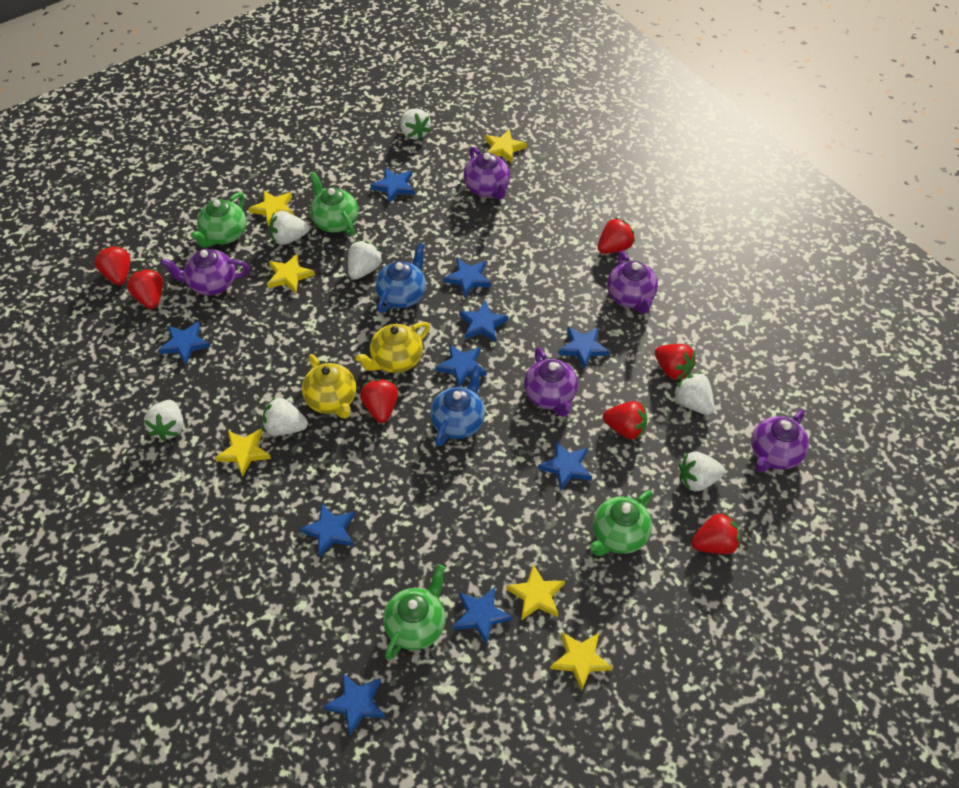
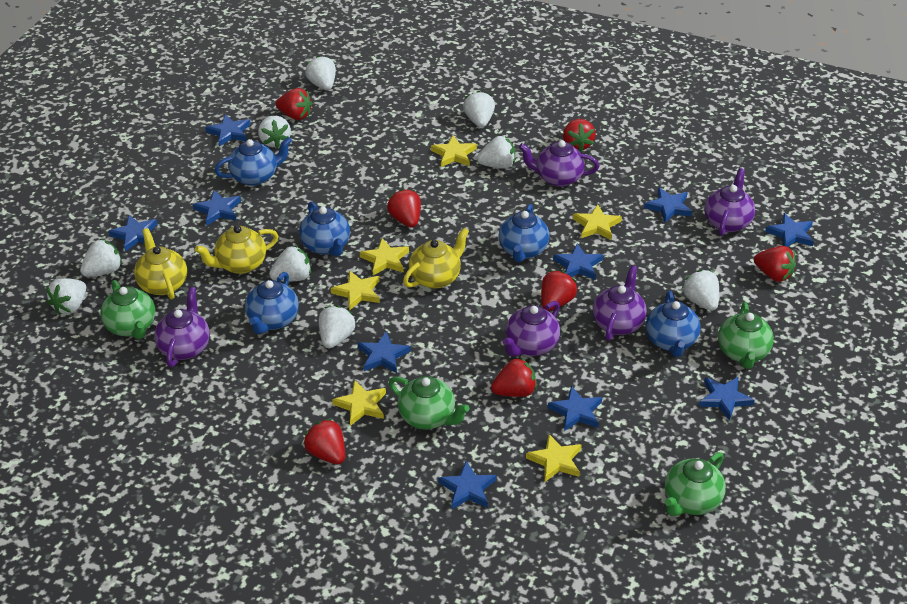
blue teapot: 2 -> 5
white strawberry: 7 -> 9
yellow teapot: 2 -> 3

